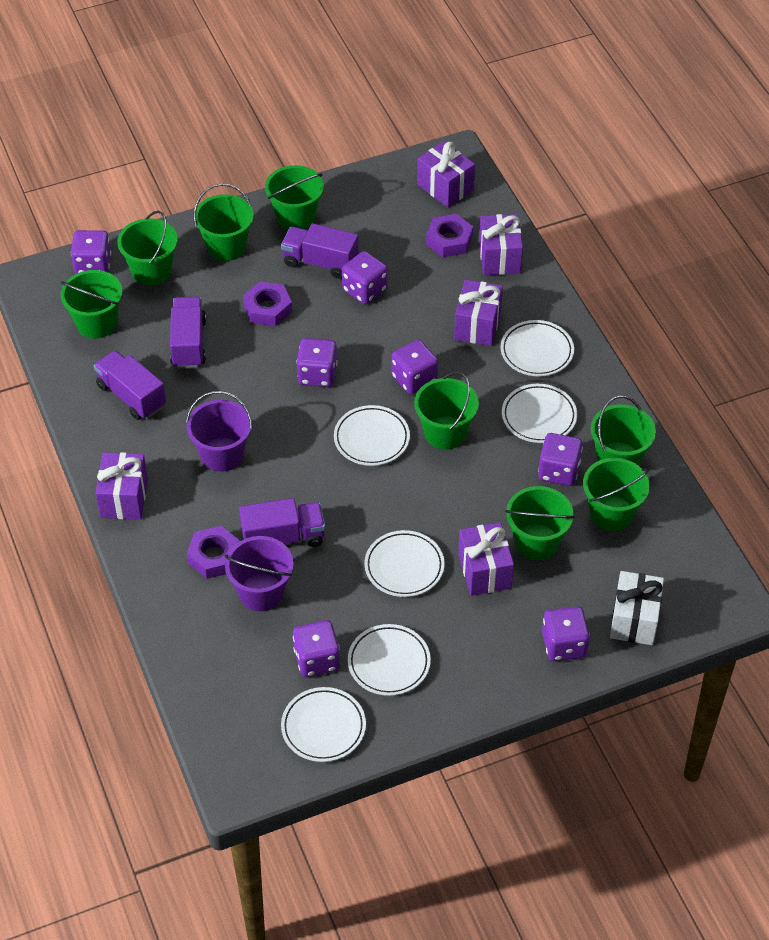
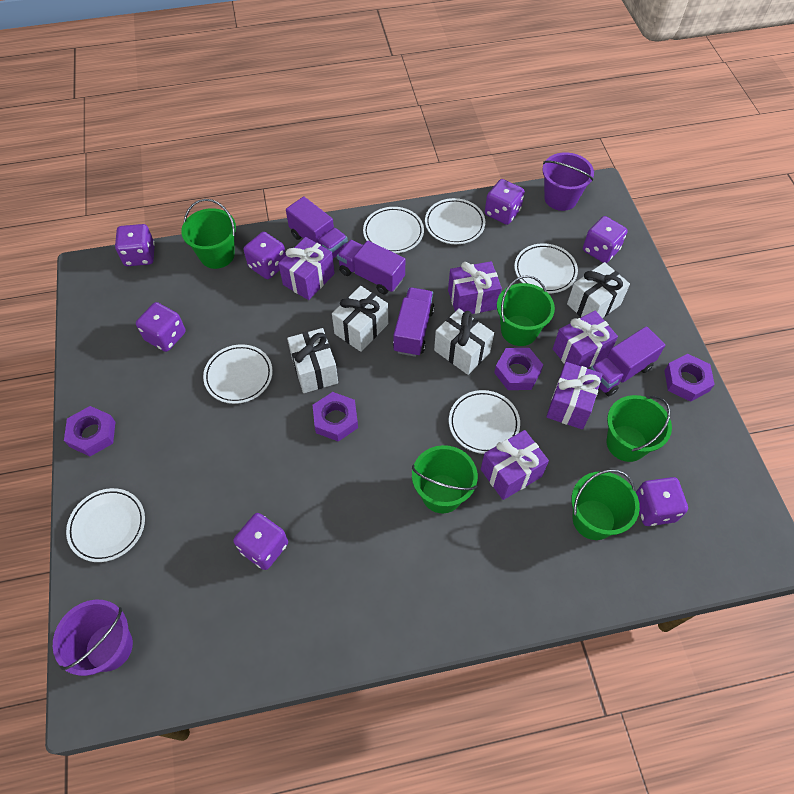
green bucket: 8 -> 5
purple nut: 3 -> 4
white gift: 1 -> 4

